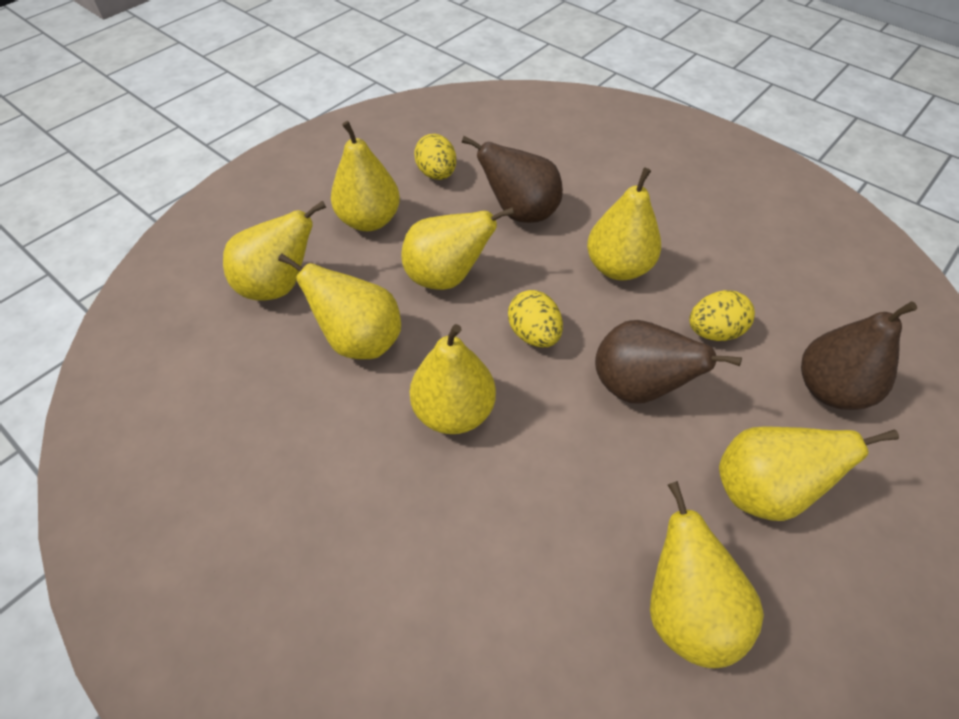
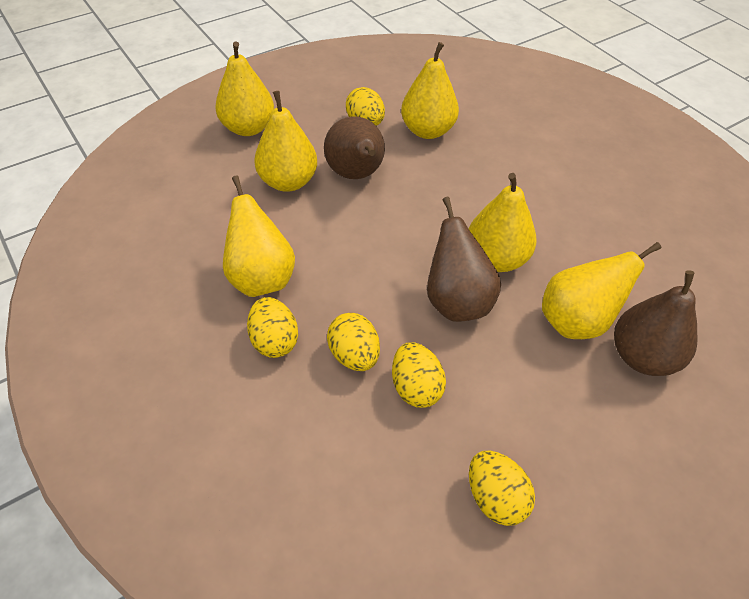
yellow egg: 3 -> 5
yellow pear: 8 -> 6

